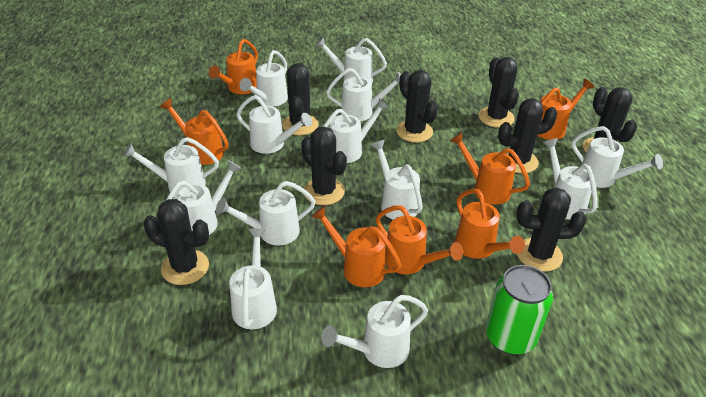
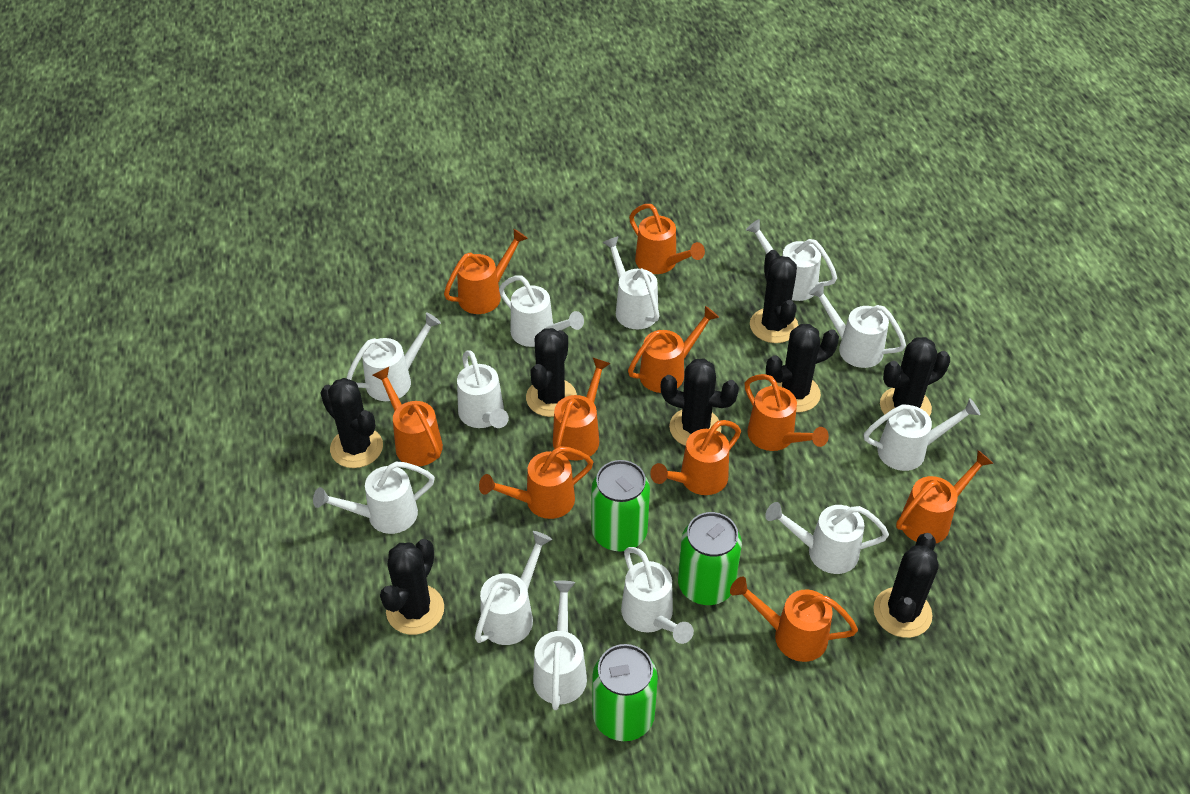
green can: 1 -> 3
orange watering can: 7 -> 10
white watering can: 13 -> 12

